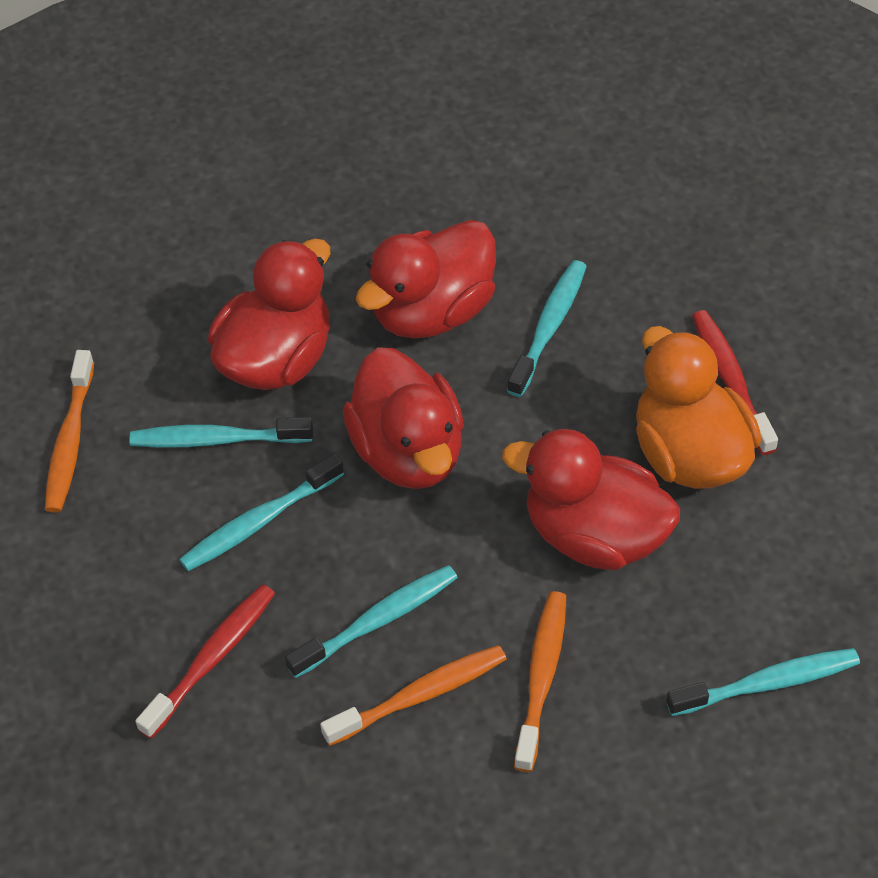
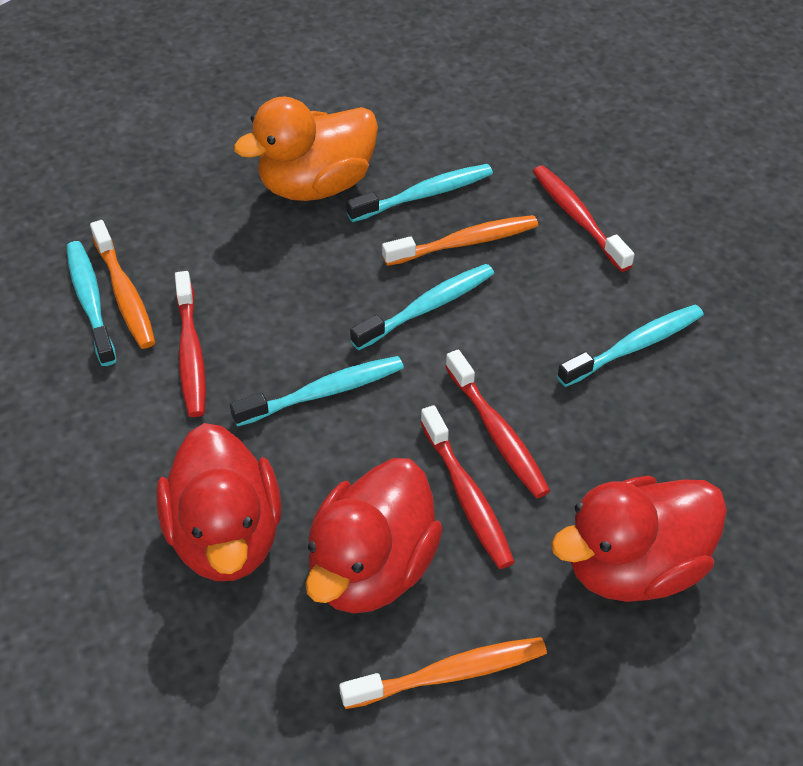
red duck: 4 -> 3
red toothbrush: 2 -> 4

